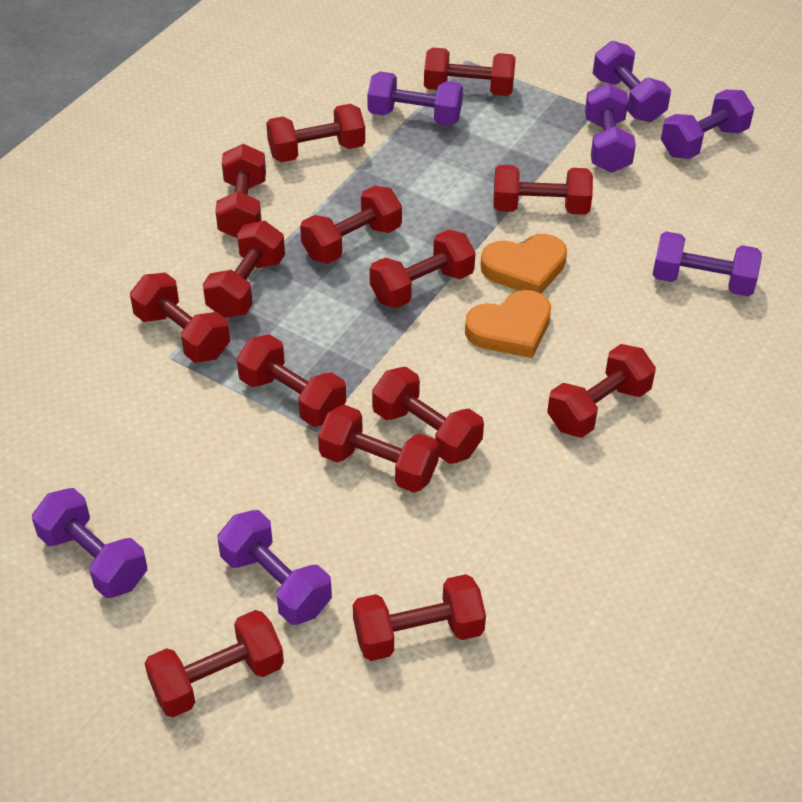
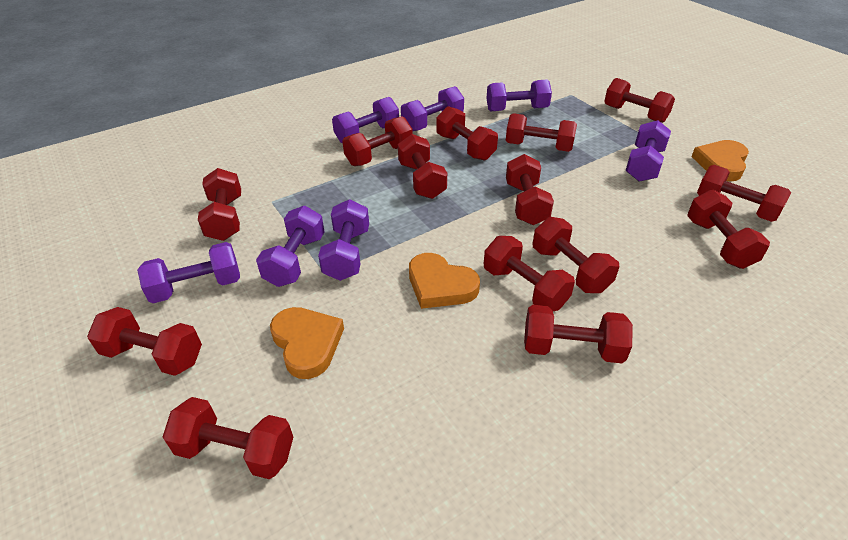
orange heart: 2 -> 3

